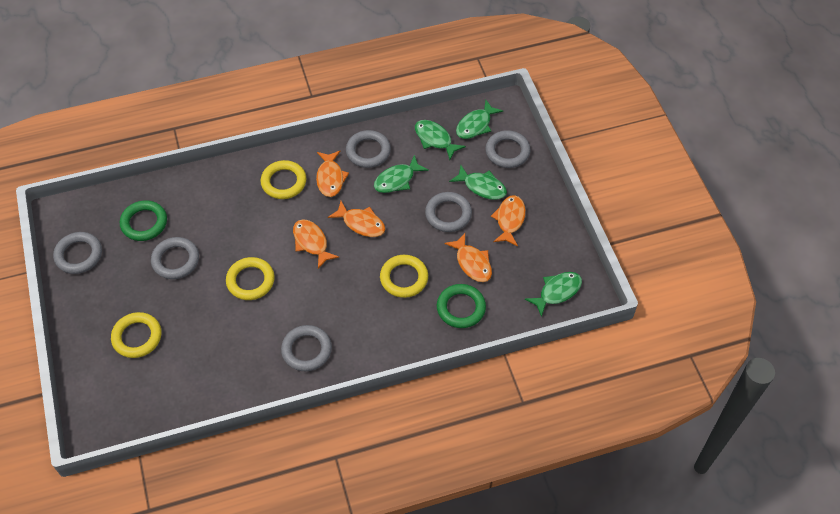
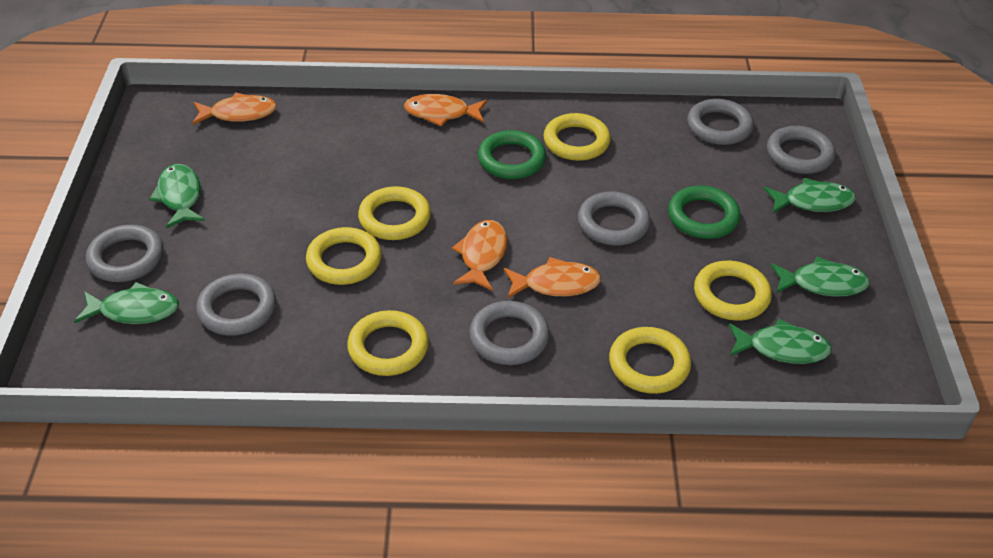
orange fish: 5 -> 4
yellow ring: 4 -> 6

